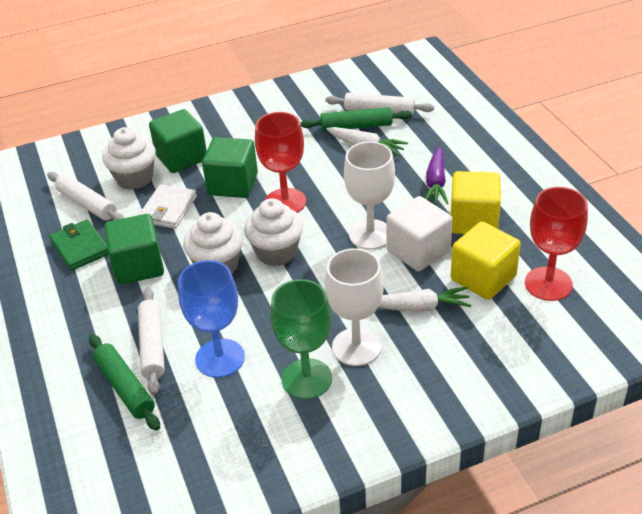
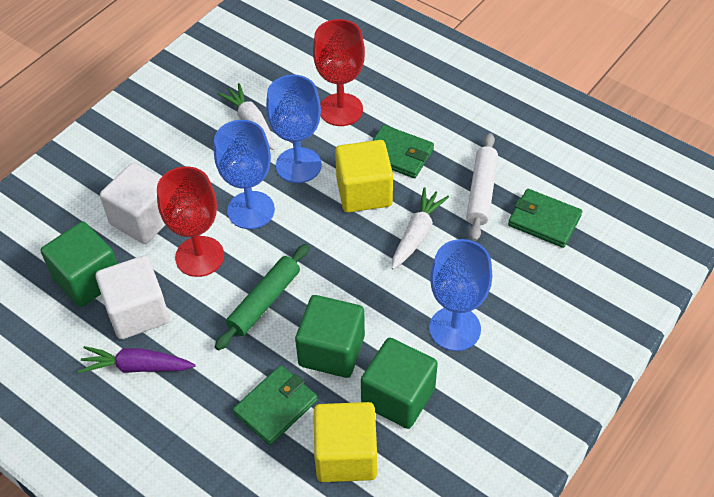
blue goblet: 1 -> 3
green goblet: 1 -> 0
green rolling pin: 2 -> 1
green wallet: 1 -> 3
white cube: 1 -> 2
white cupcake: 3 -> 0
white goblet: 2 -> 0
white rolling pin: 3 -> 1
white wallet: 1 -> 0

